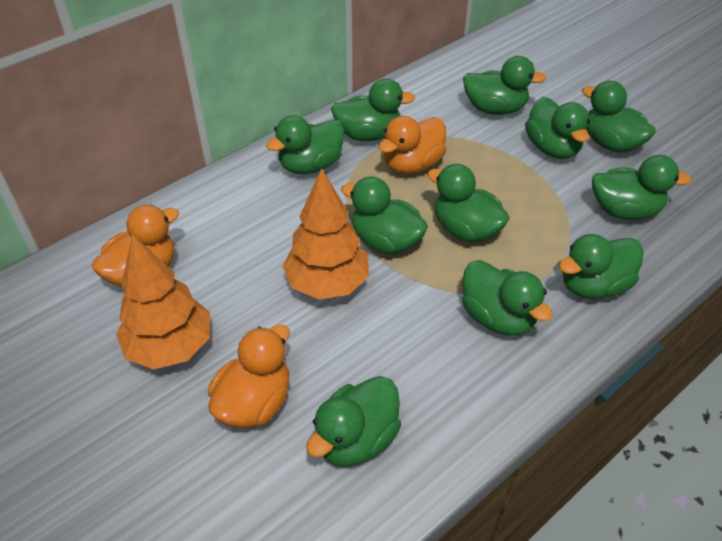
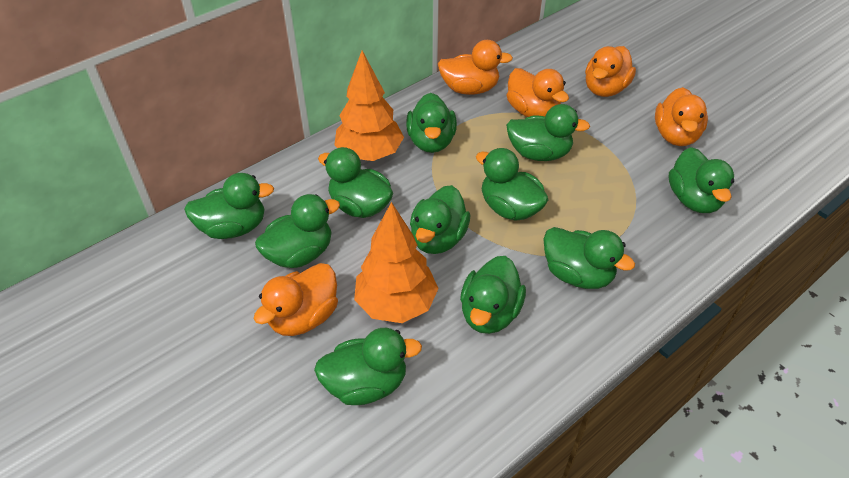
orange duck: 3 -> 5

